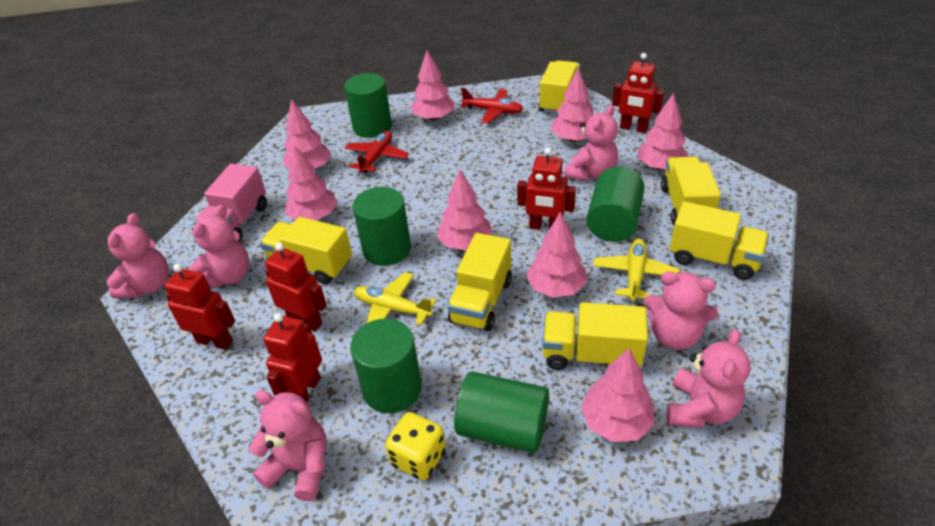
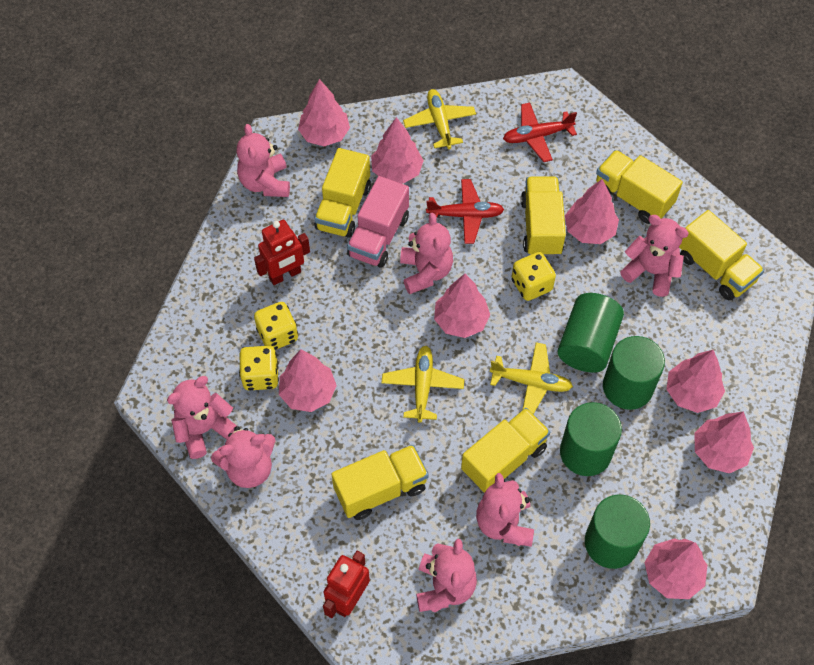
green cylinder: 5 -> 4
pink teddy bear: 6 -> 7
red robot: 5 -> 2
yellow dice: 1 -> 3
yellow plane: 2 -> 3

